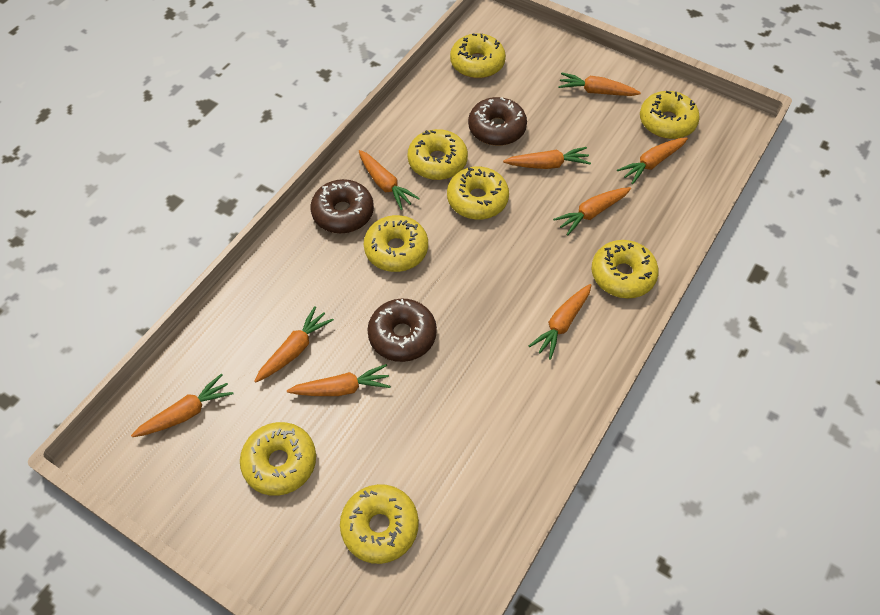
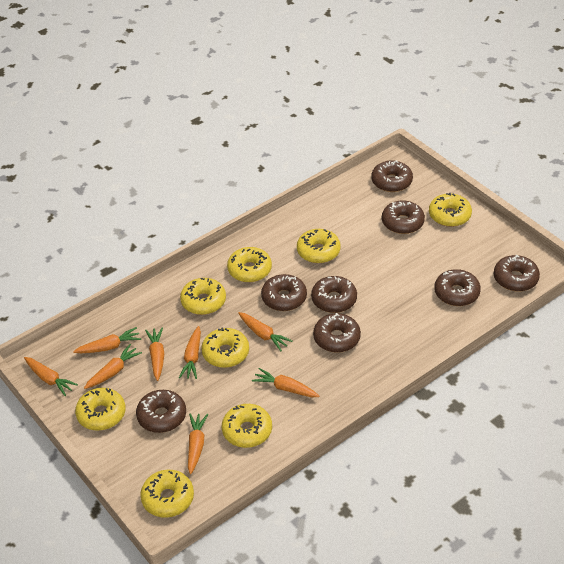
brown donut: 3 -> 8
orange carrot: 9 -> 8

